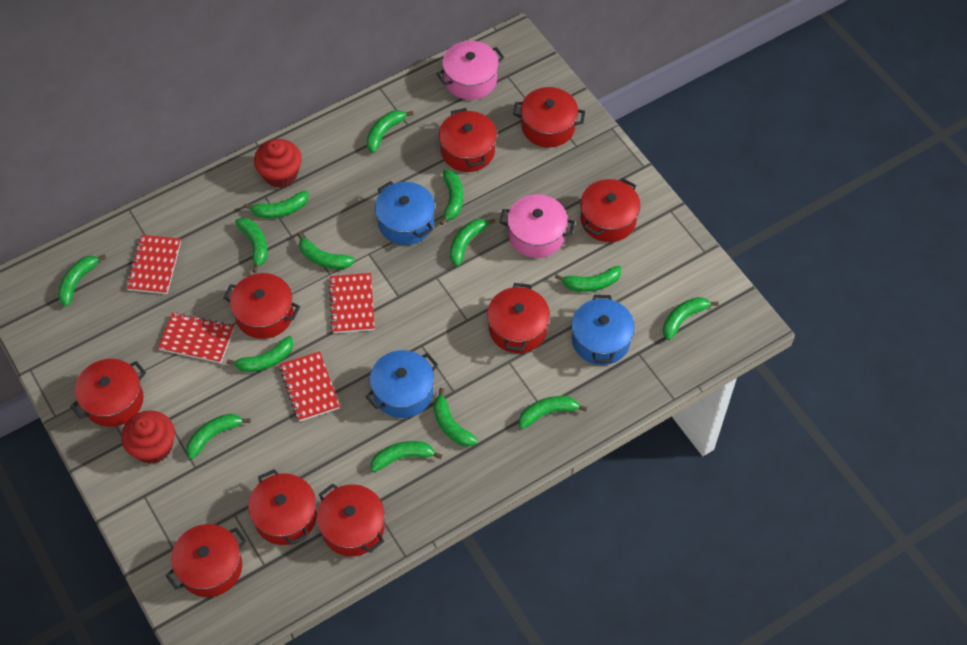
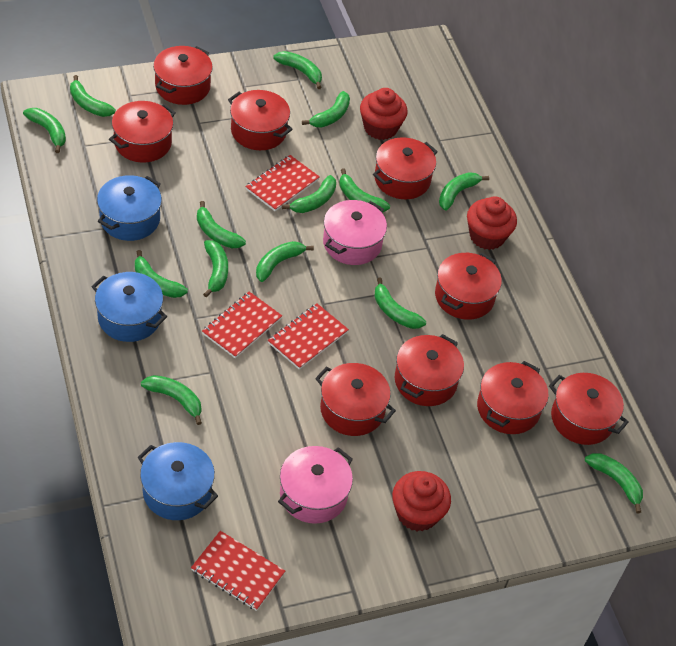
red cupcake: 2 -> 3

